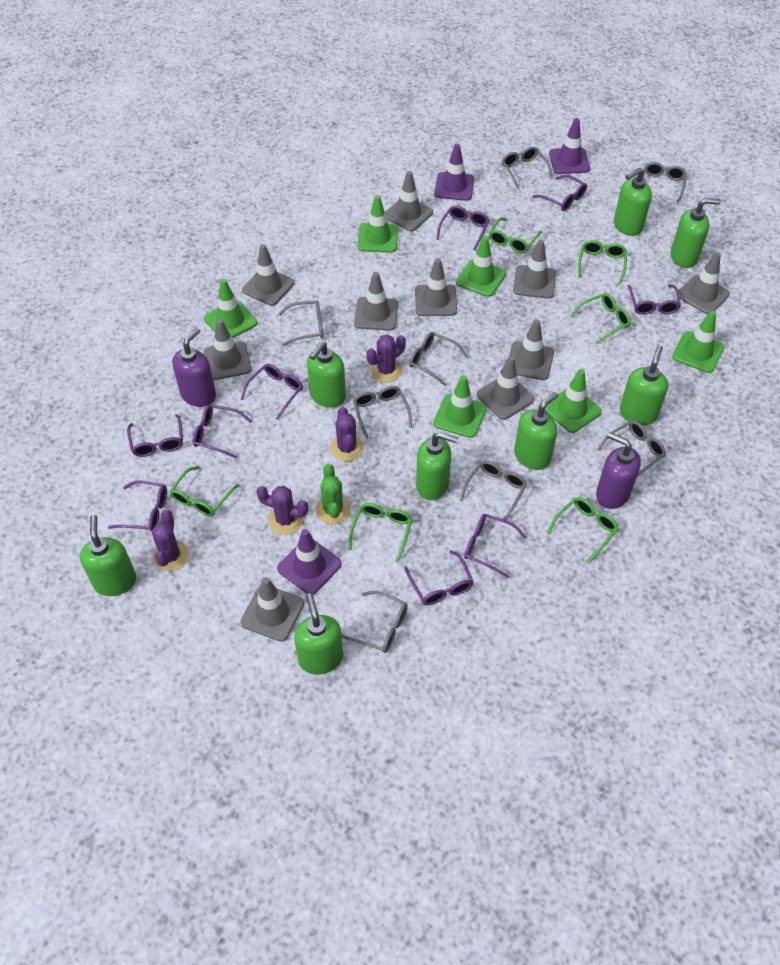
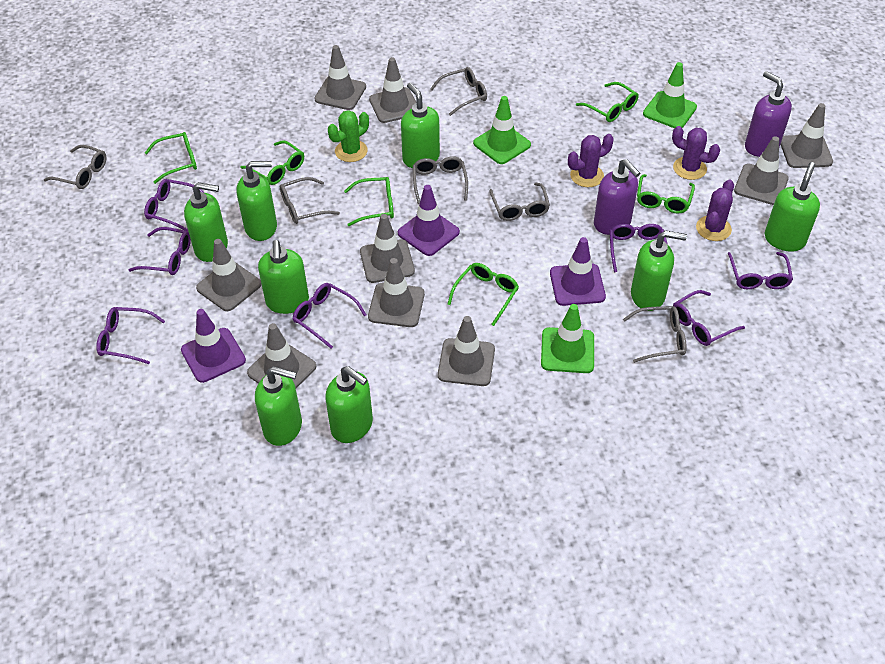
green traffic cone: 6 -> 3
grey glasses: 8 -> 6
grey traffic cone: 10 -> 9
purple cactus: 4 -> 3
purple glasses: 9 -> 7

